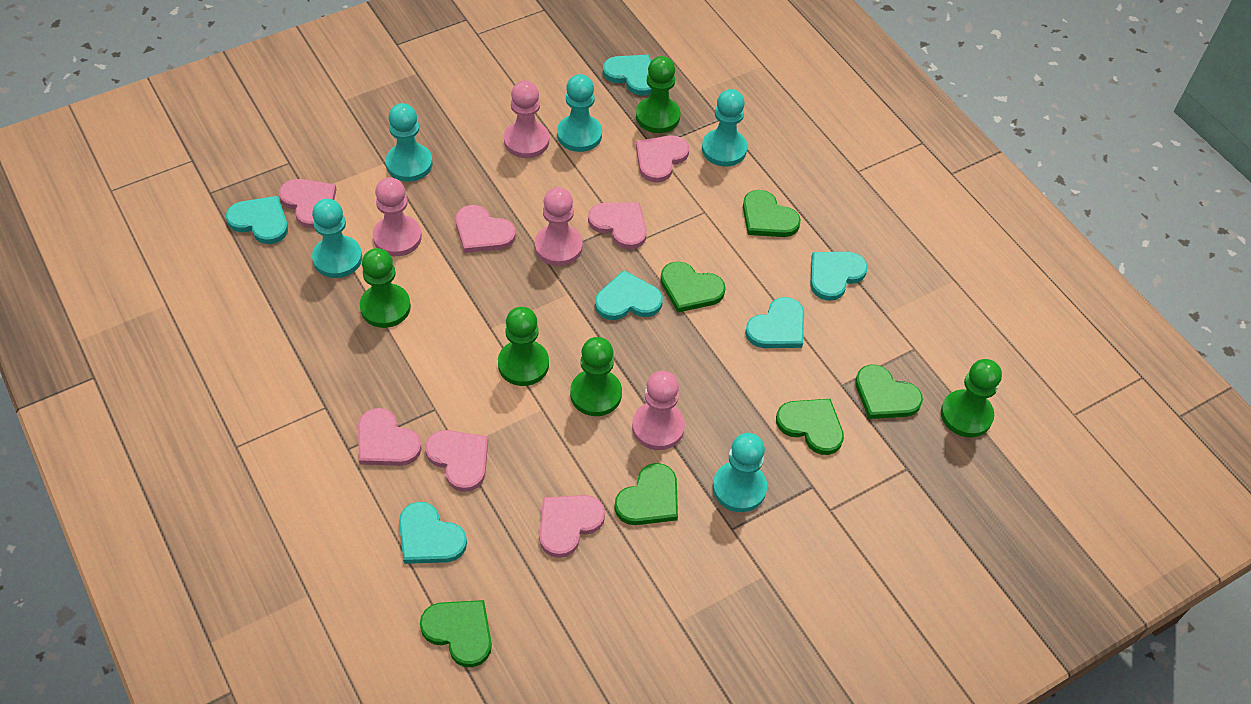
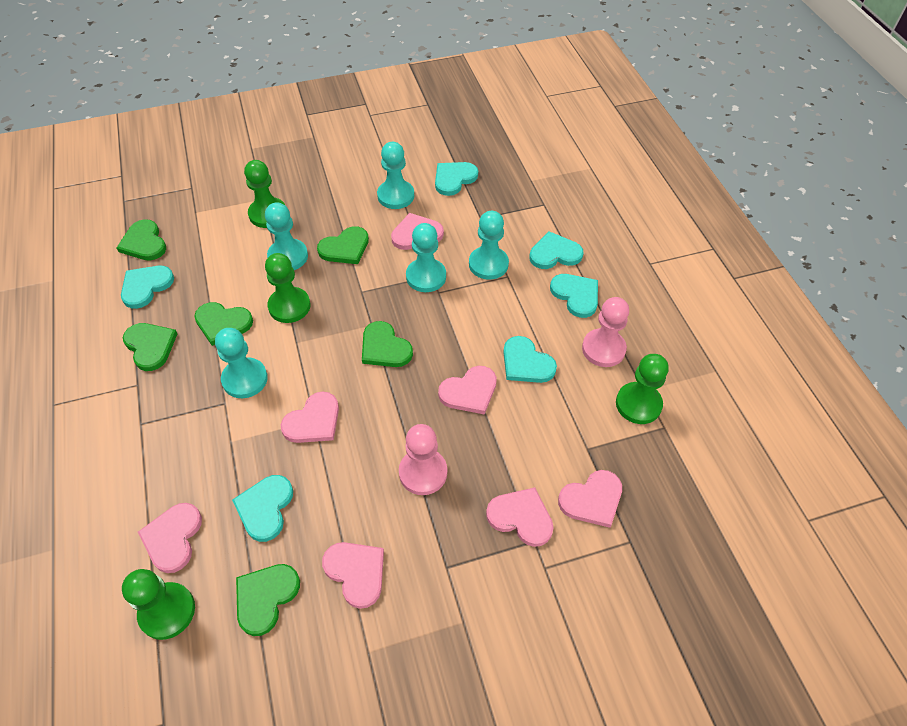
green pawn: 5 -> 4
pink pawn: 4 -> 2

